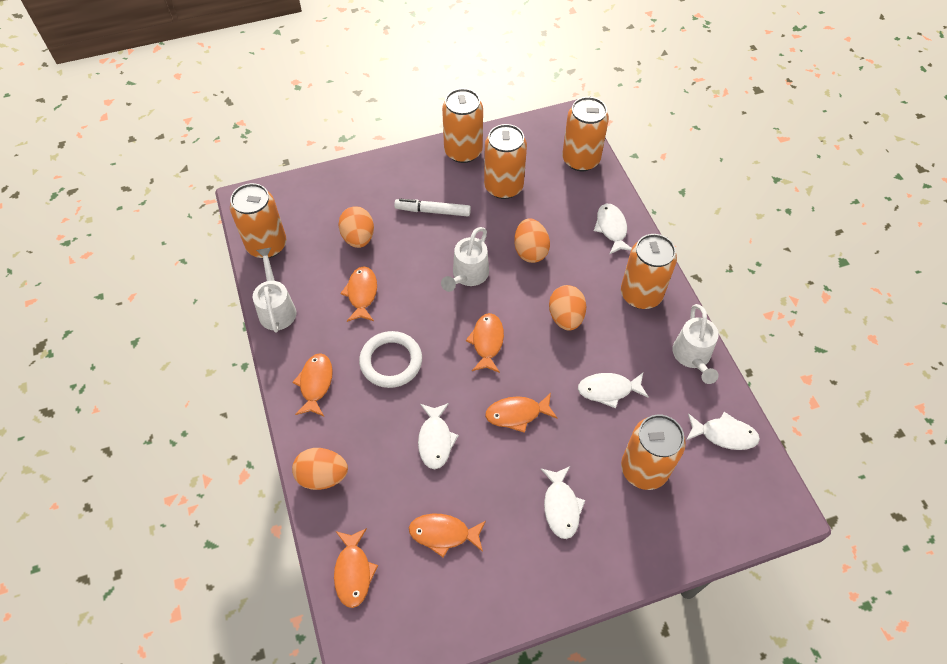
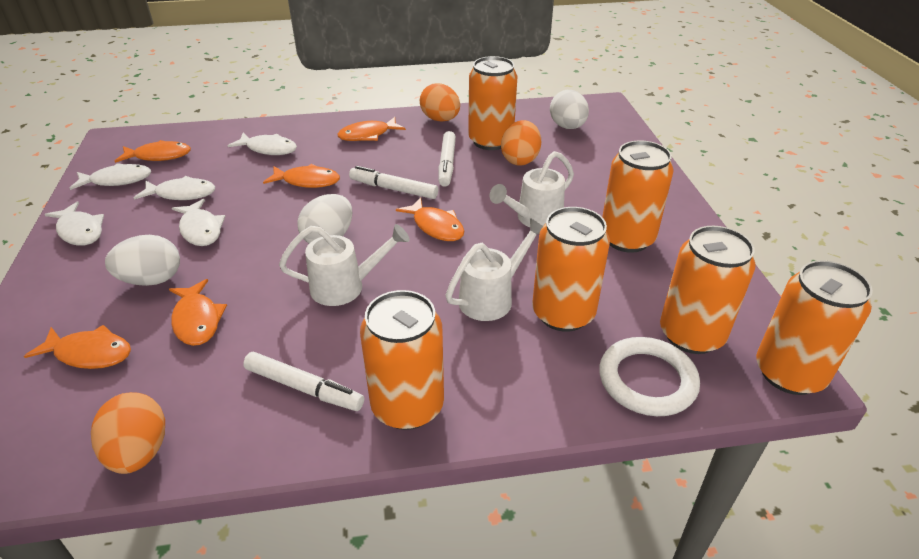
orange egg: 4 -> 3
white egg: 0 -> 3
white marker: 1 -> 3

